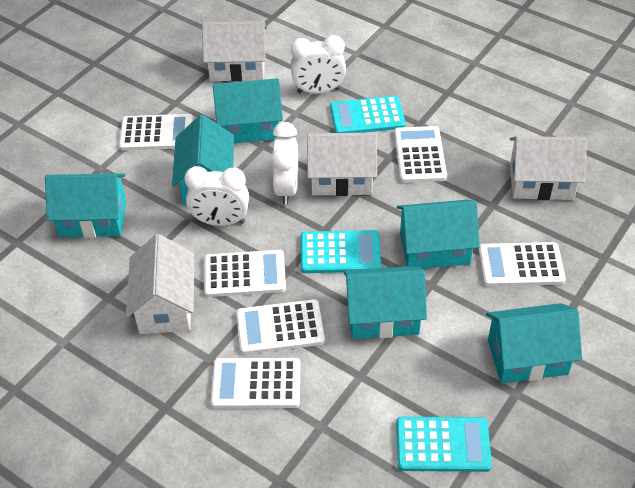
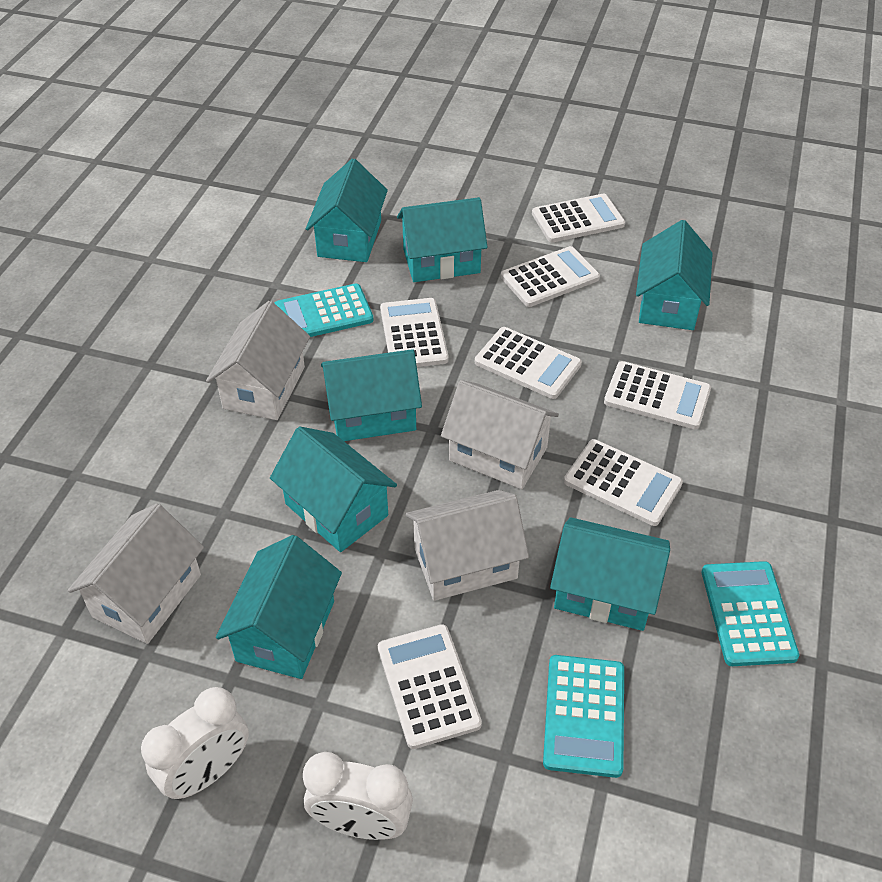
turquoise house: 6 -> 7
white calculator: 6 -> 7
white clock: 3 -> 2

